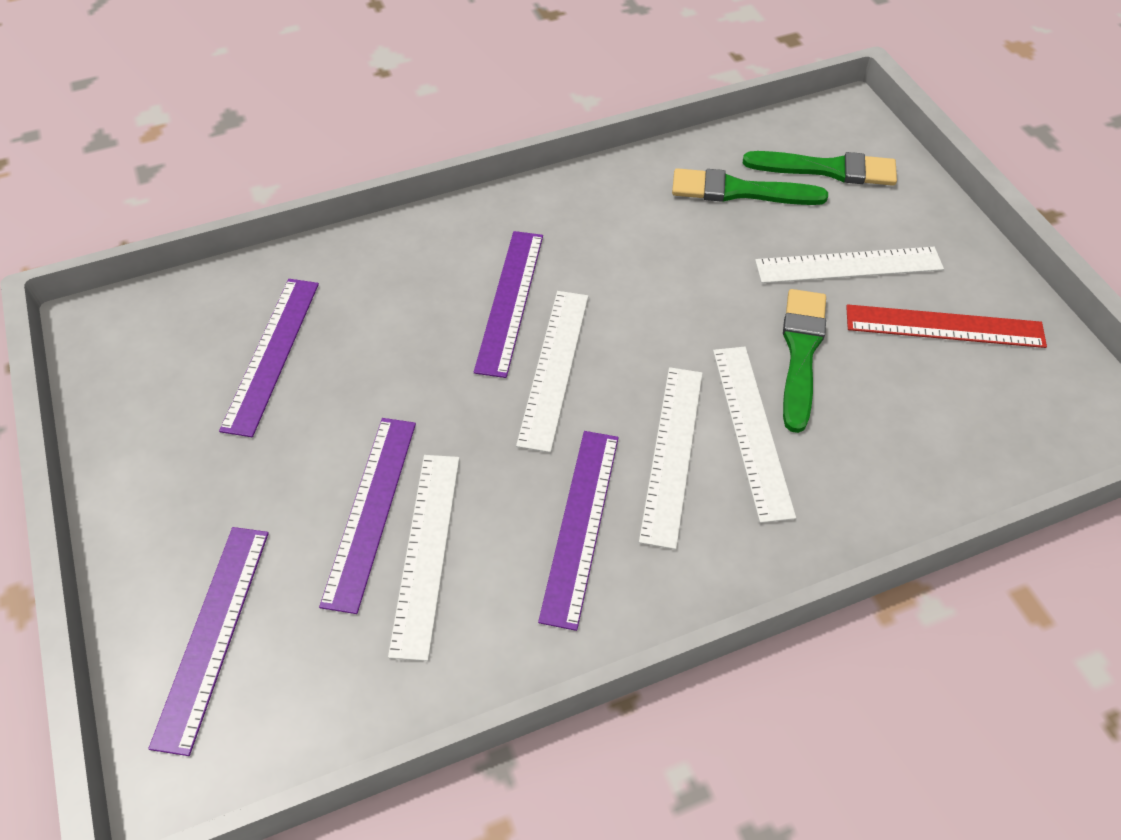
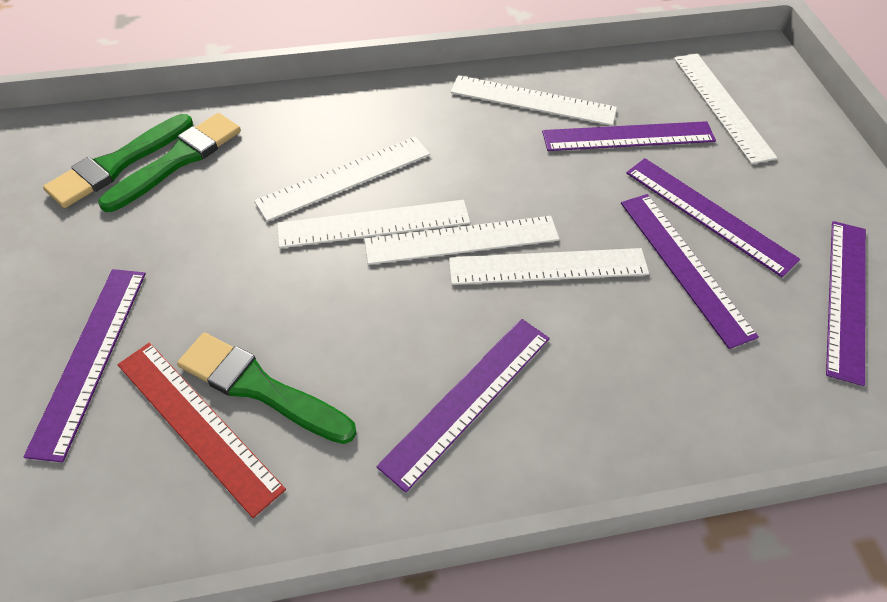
purple ruler: 5 -> 6
white ruler: 5 -> 6

